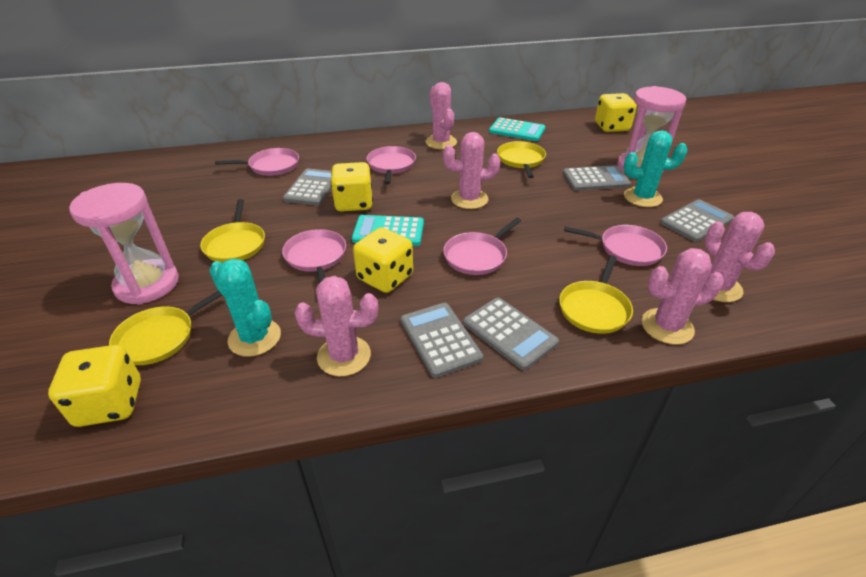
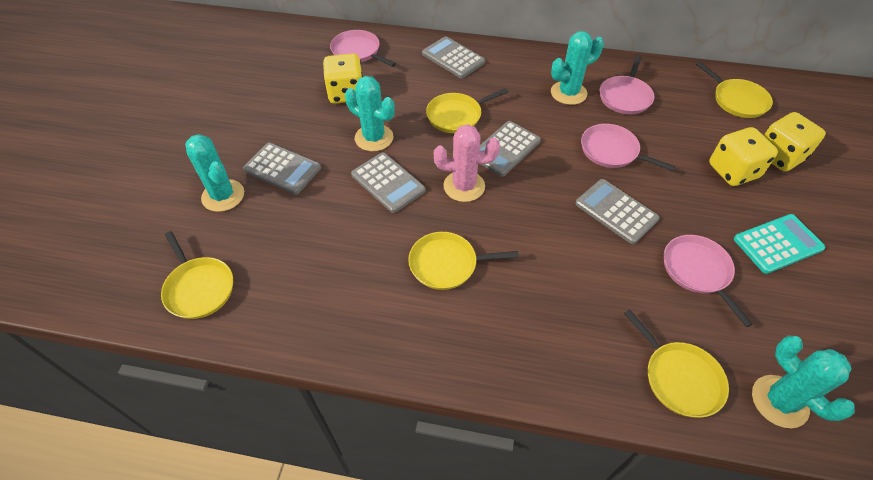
pink cactus: 5 -> 1
pink hourglass: 2 -> 0
pink pan: 5 -> 4
turquoise cactus: 2 -> 4
turquoise calculator: 2 -> 1
yellow dice: 4 -> 3
yellow pan: 4 -> 5

